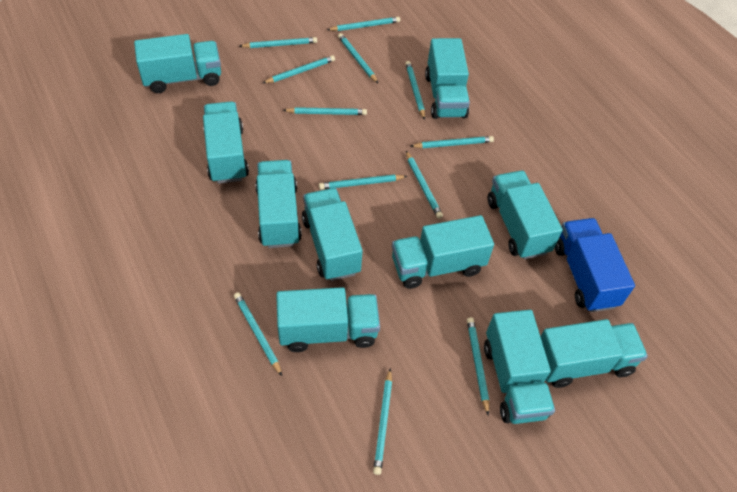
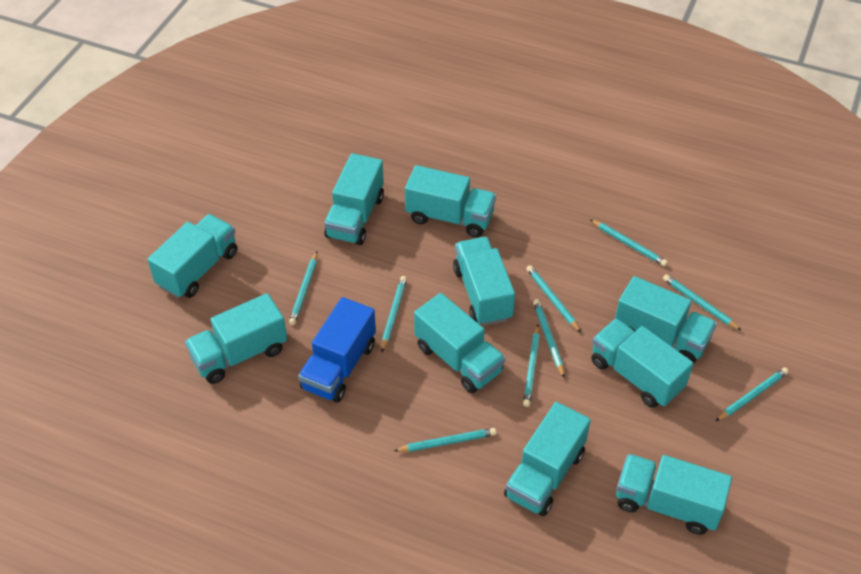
turquoise pencil: 12 -> 9

